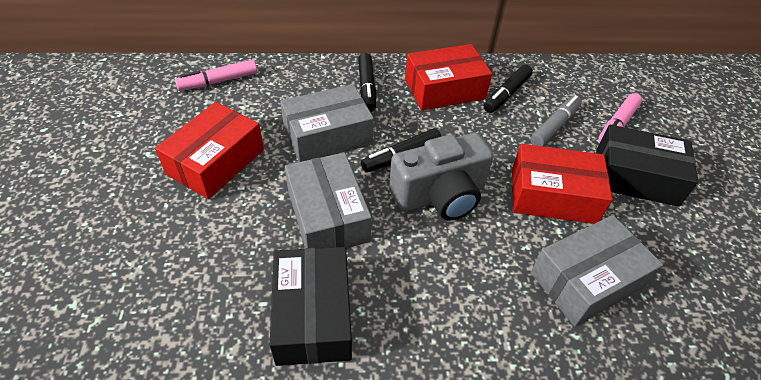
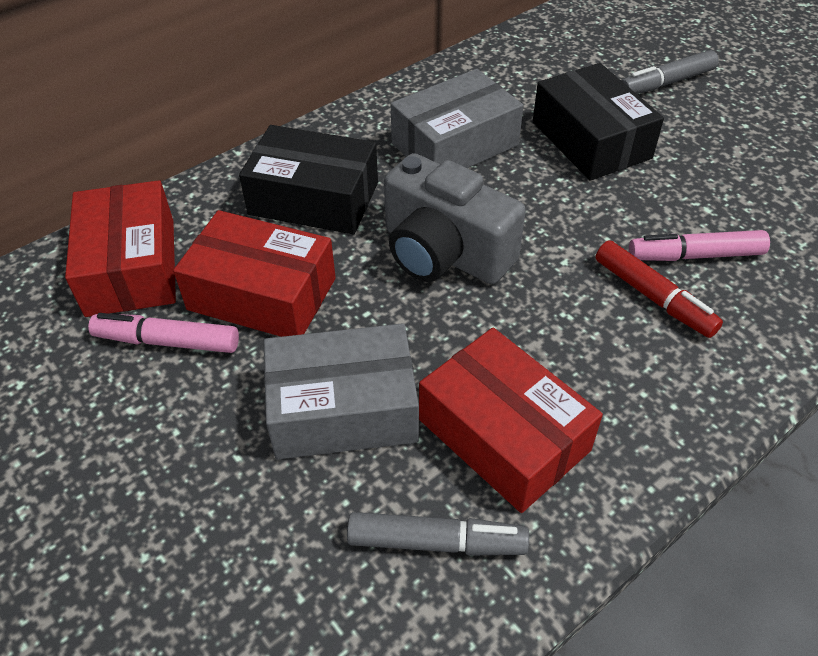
black marker: 3 -> 0
grey box: 3 -> 2
grey marker: 1 -> 2
red marker: 0 -> 1

